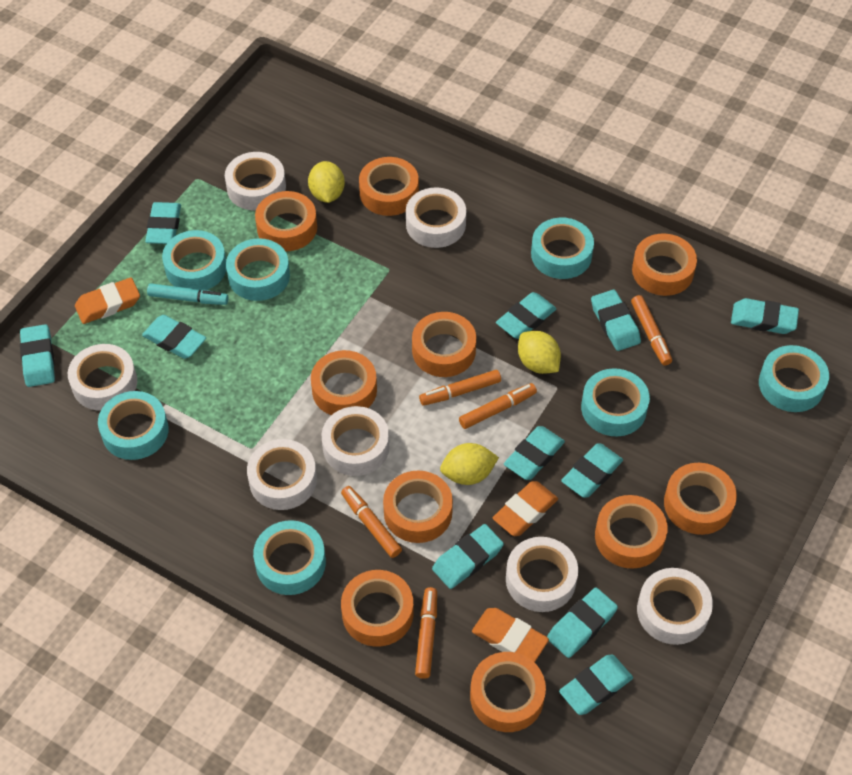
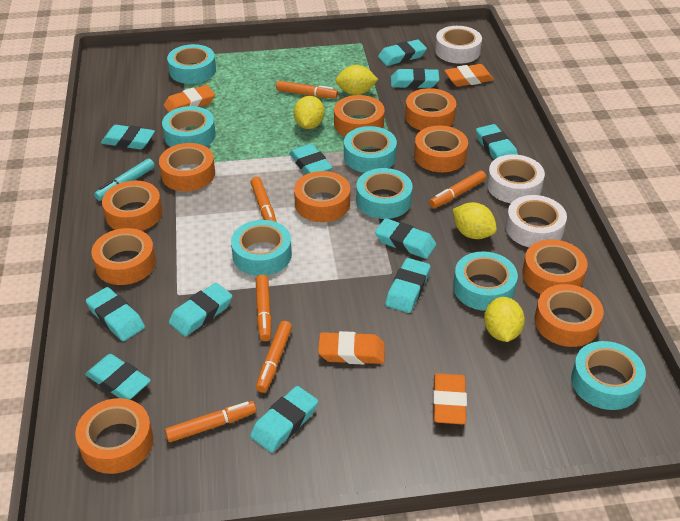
orange eraser: 3 -> 4
orange marker: 5 -> 6
white tape: 7 -> 3
yellow lemon: 3 -> 4

